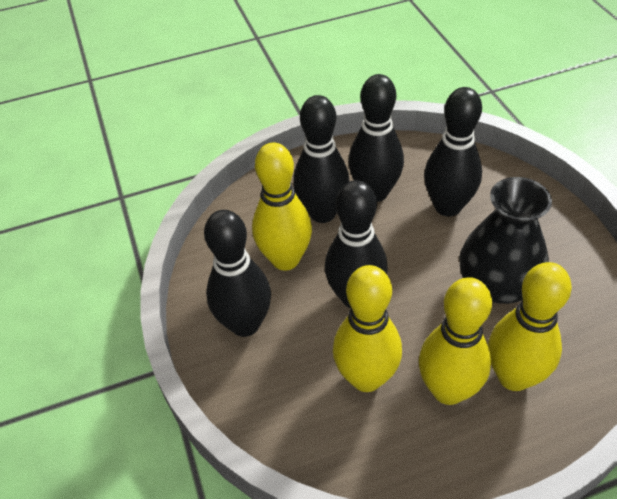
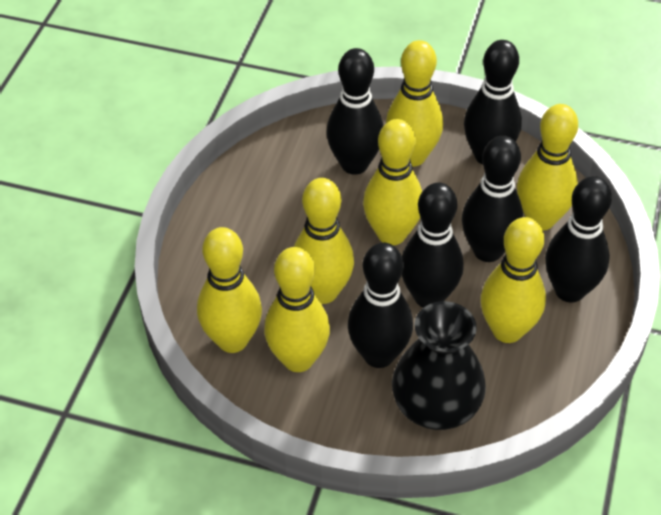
black bowling pin: 5 -> 6
yellow bowling pin: 4 -> 7

